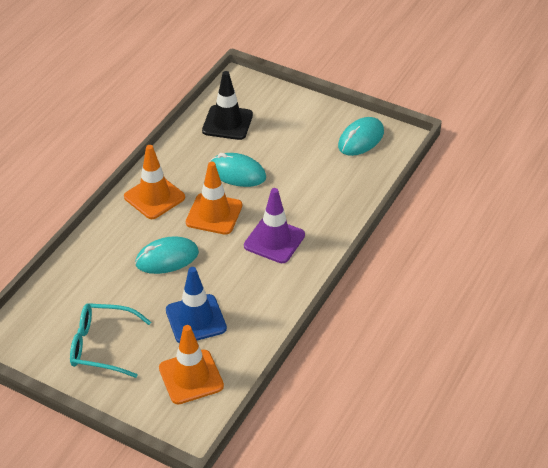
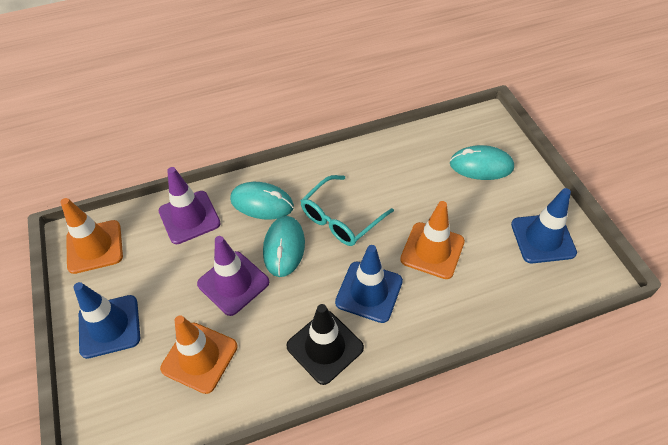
blue traffic cone: 1 -> 3
purple traffic cone: 1 -> 2

